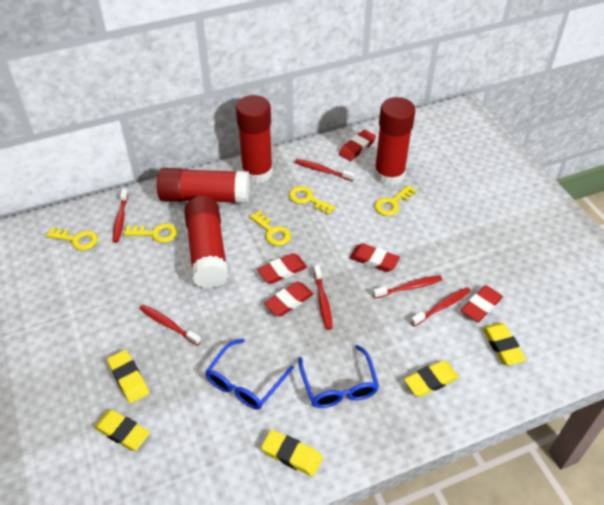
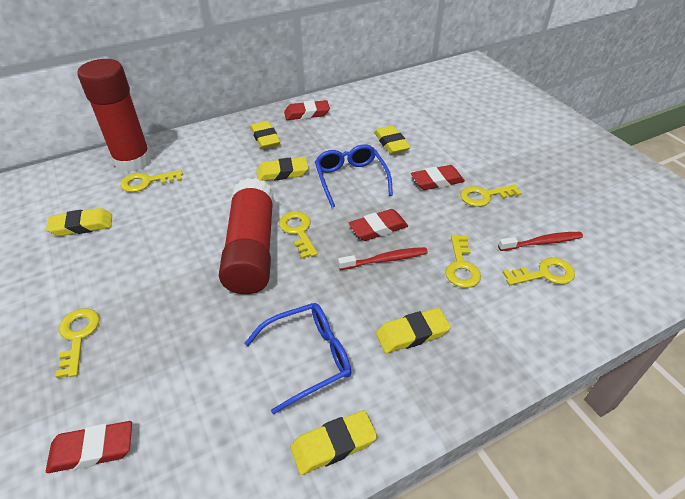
red eraser: 5 -> 4
red glue stick: 4 -> 2
red toothbrush: 6 -> 2
yellow eraser: 5 -> 6
yellow key: 5 -> 6

